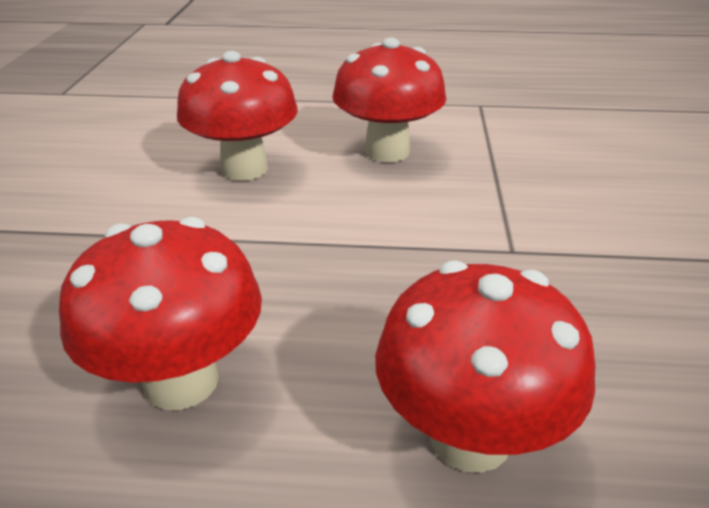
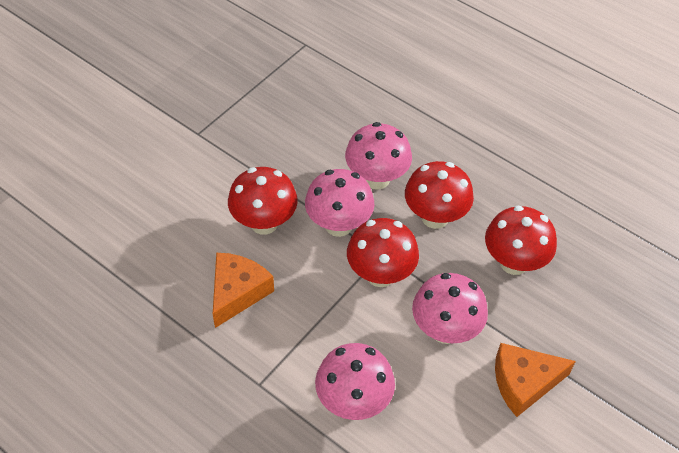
orange cheese: 0 -> 2
pink mushroom: 0 -> 4

